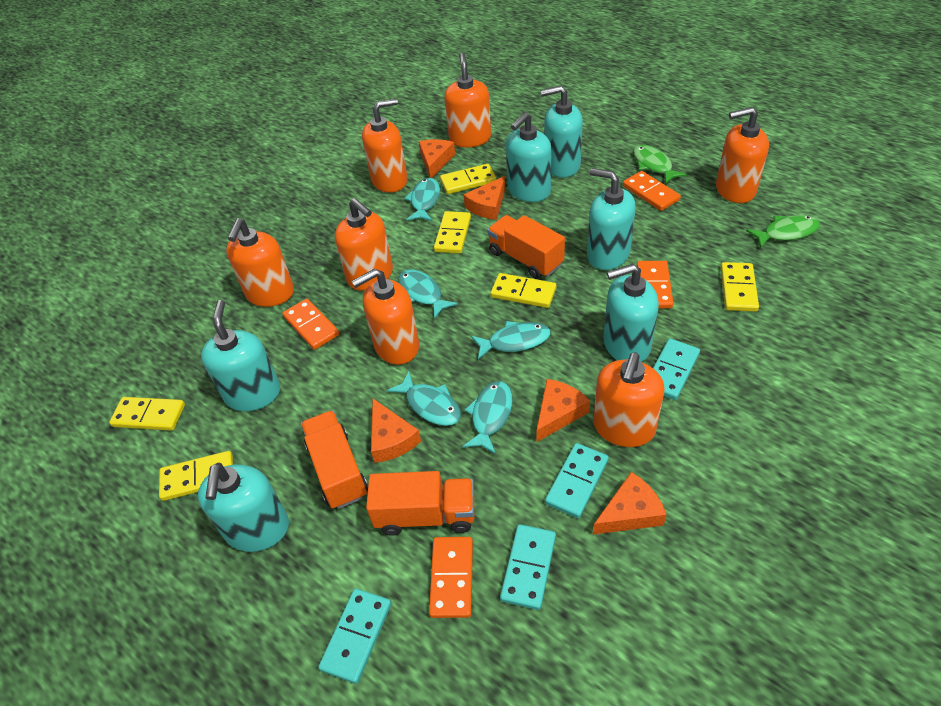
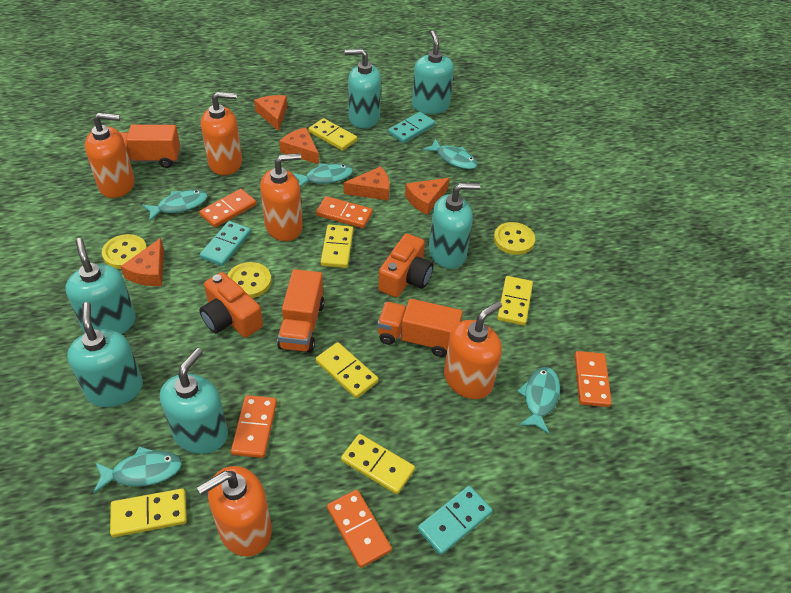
green fish: 2 -> 0
orange camera: 0 -> 2
orange domino: 4 -> 5
orange soap dispenser: 7 -> 5
turquoise domino: 4 -> 3
yellow button: 0 -> 3

